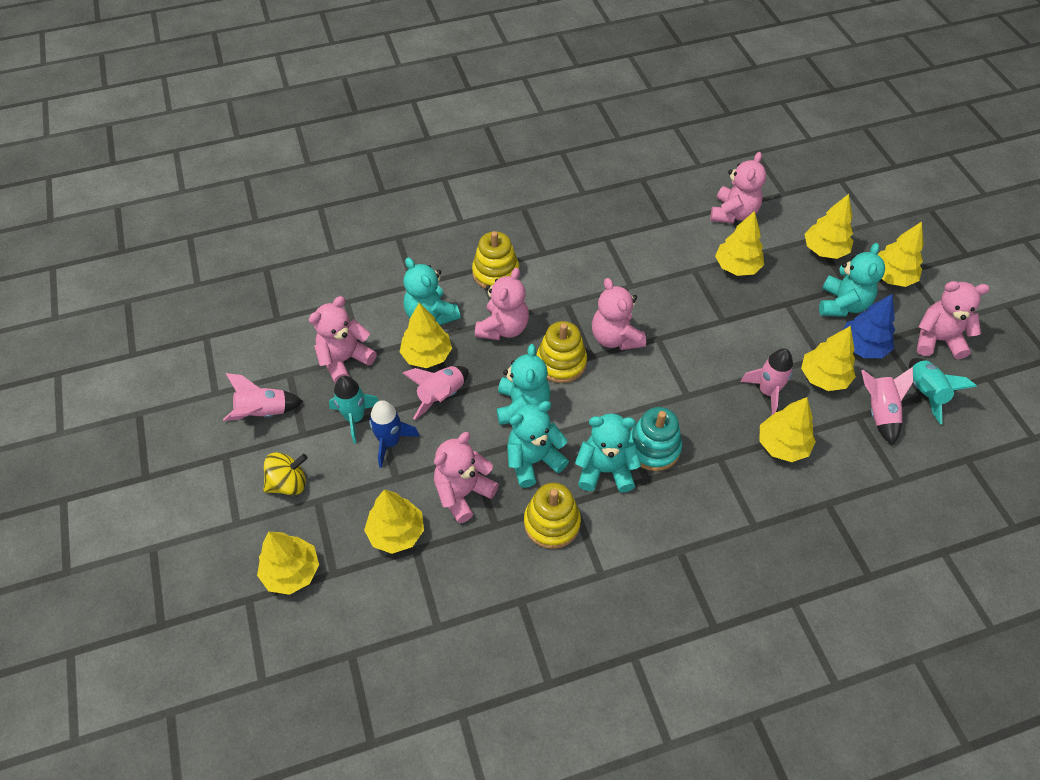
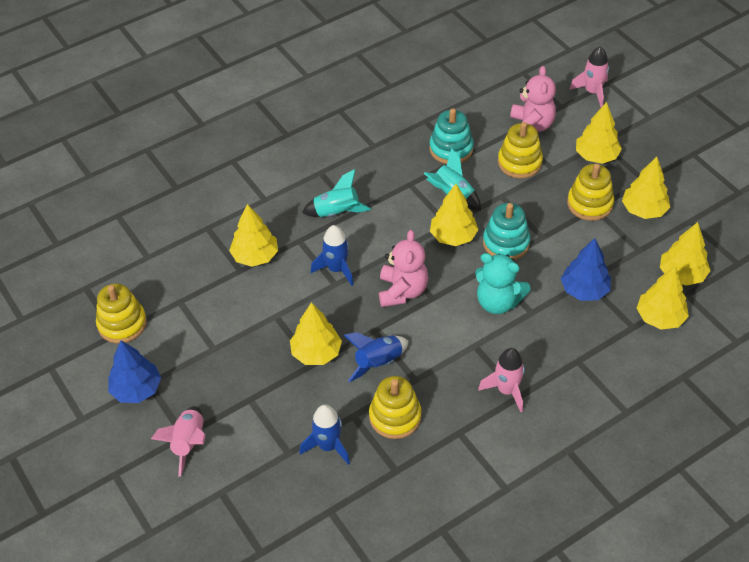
blue rocket: 1 -> 3
blue tree: 1 -> 2
pink rocket: 4 -> 3
pink teddy bear: 6 -> 2
turquoise stacking toy: 1 -> 2
turquoise teddy bear: 5 -> 1
yellow spinning top: 1 -> 0
yellow stacking toy: 3 -> 4
yellow tree: 8 -> 7

